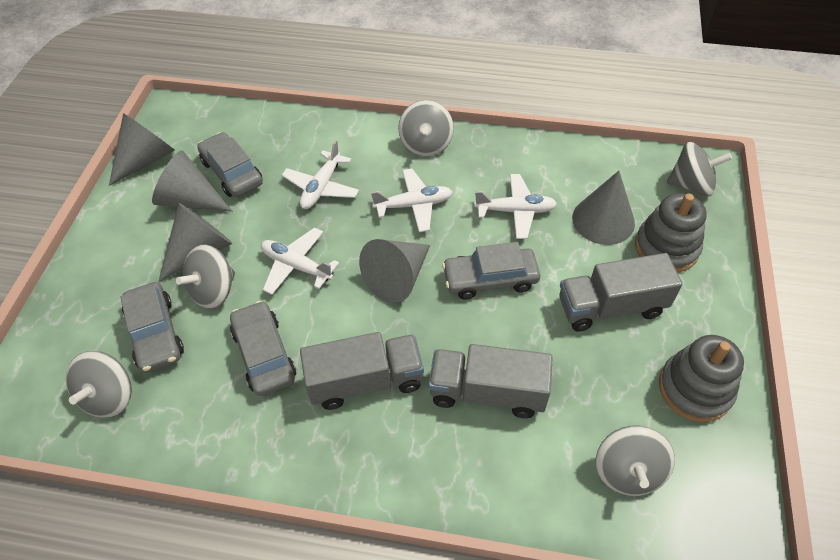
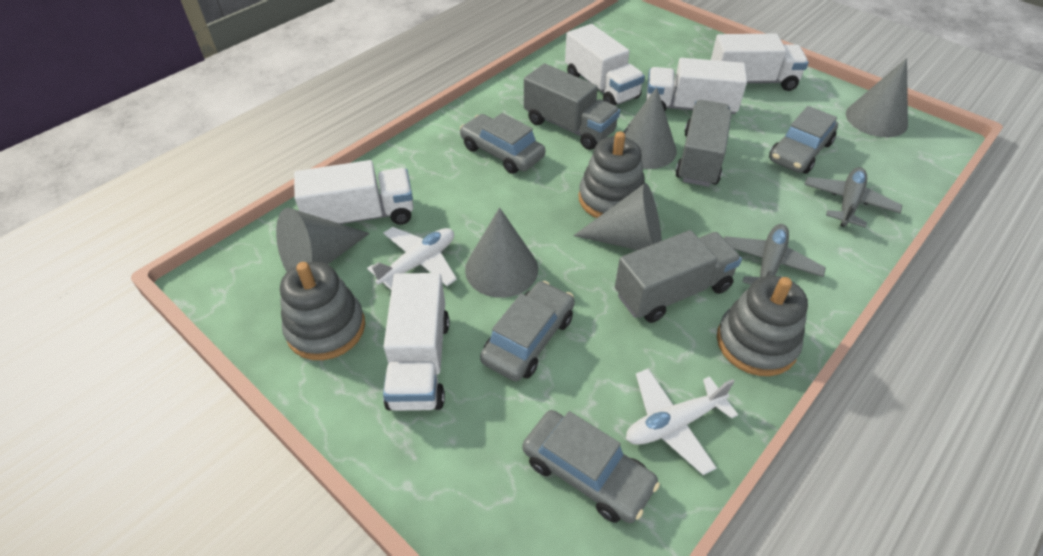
grey plane: 0 -> 2
grey spinning top: 5 -> 0
grey stacking toy: 2 -> 3
white plane: 4 -> 2
white truck: 0 -> 5

